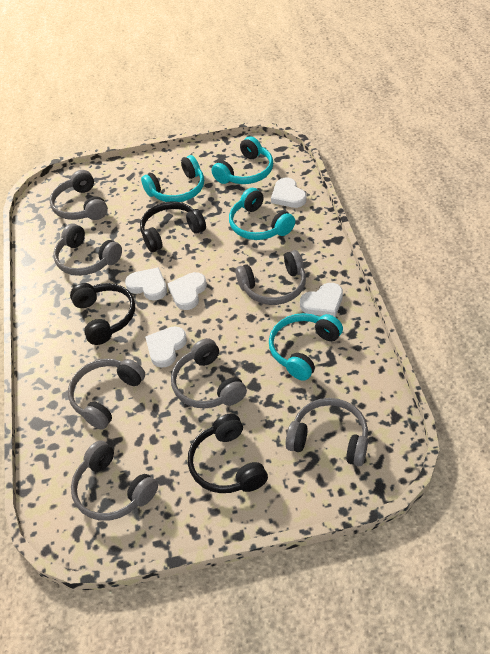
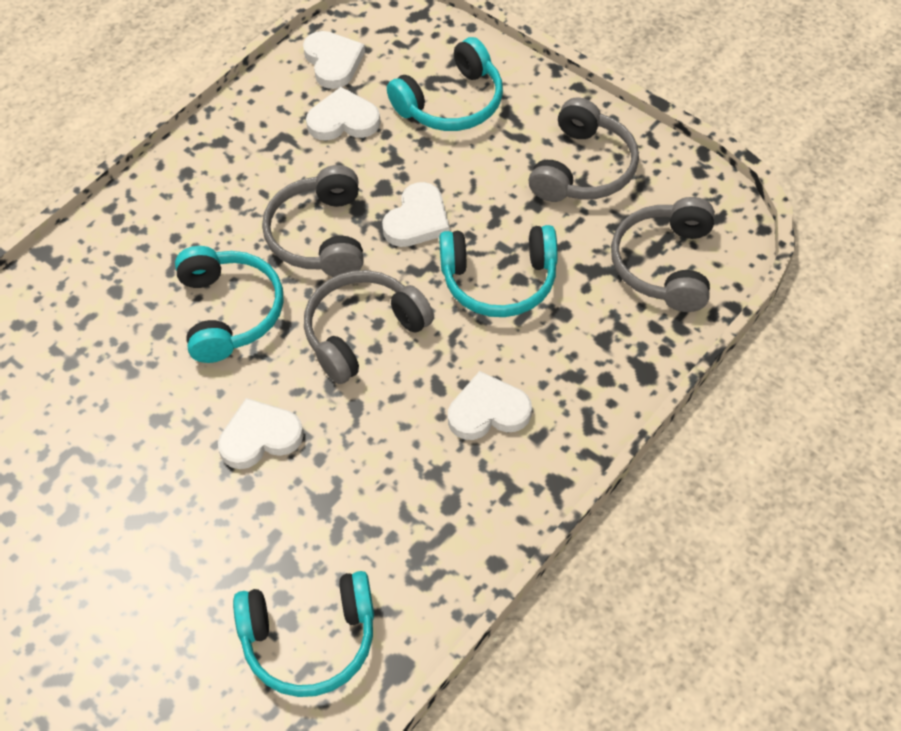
black headphones: 3 -> 0
grey headphones: 7 -> 4

